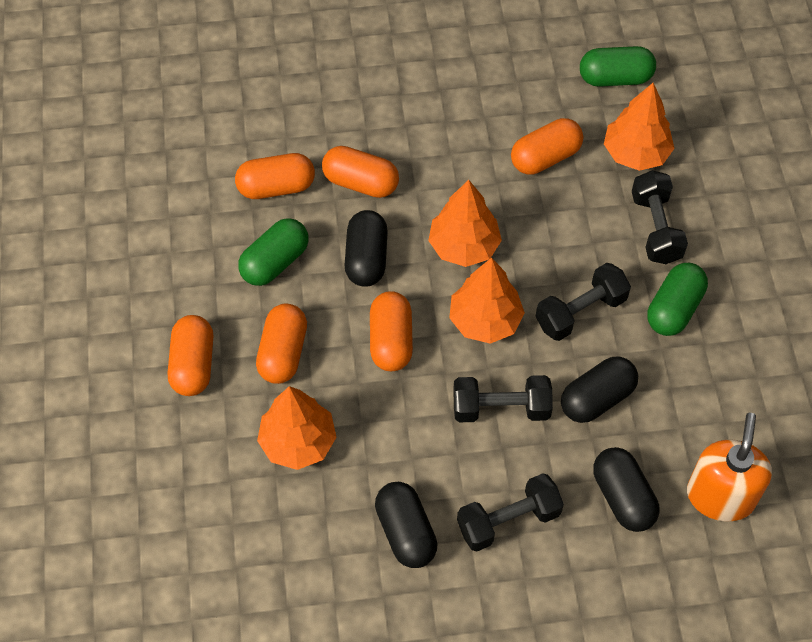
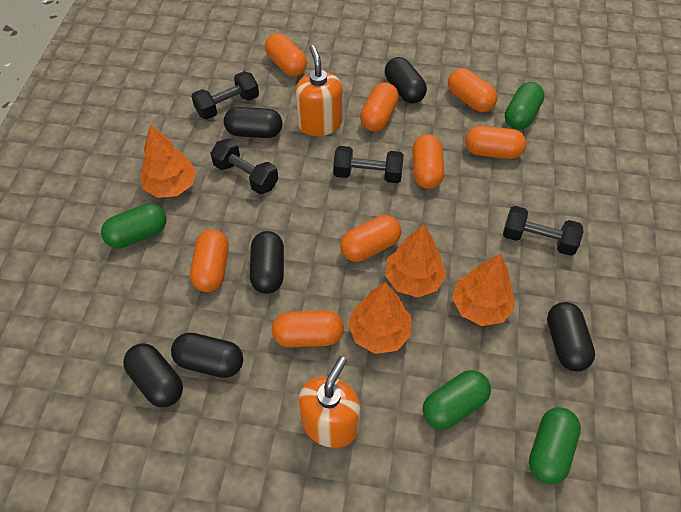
black capsule: 4 -> 6
green capsule: 3 -> 4
orange capsule: 6 -> 8
orange soap dispenser: 1 -> 2

